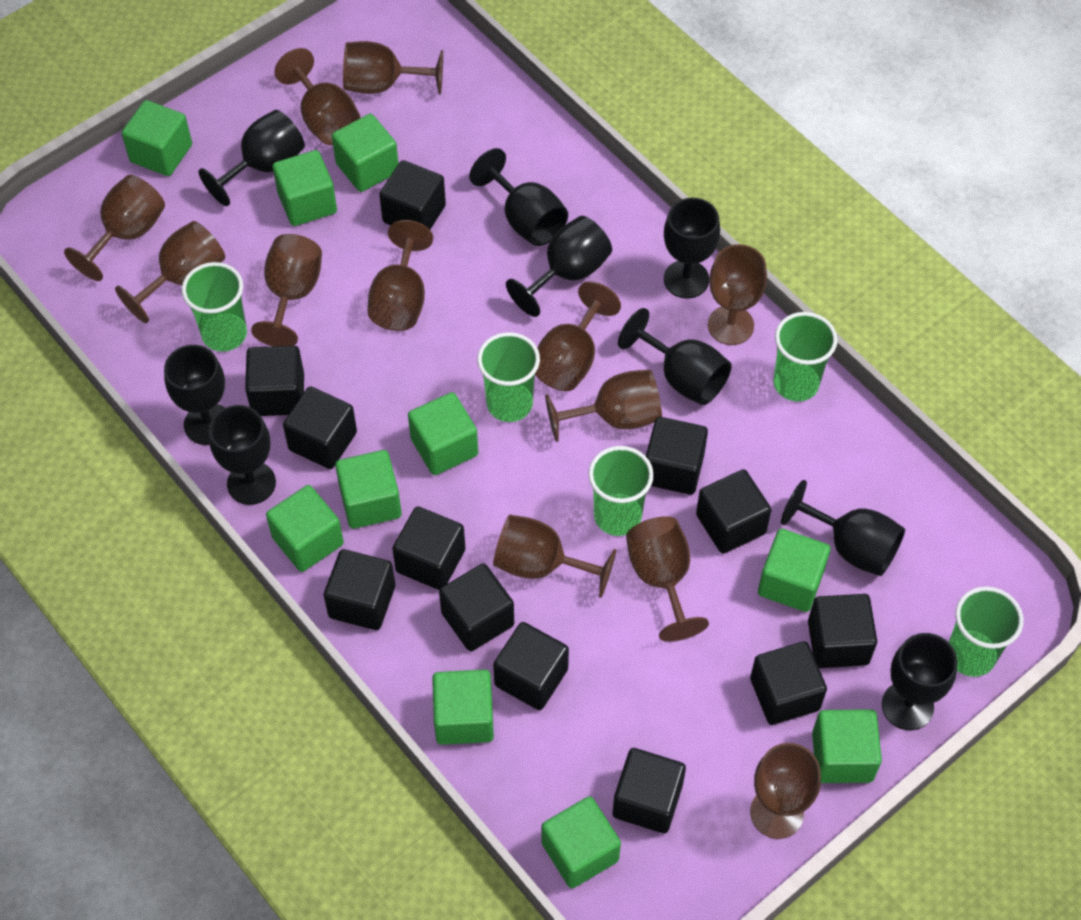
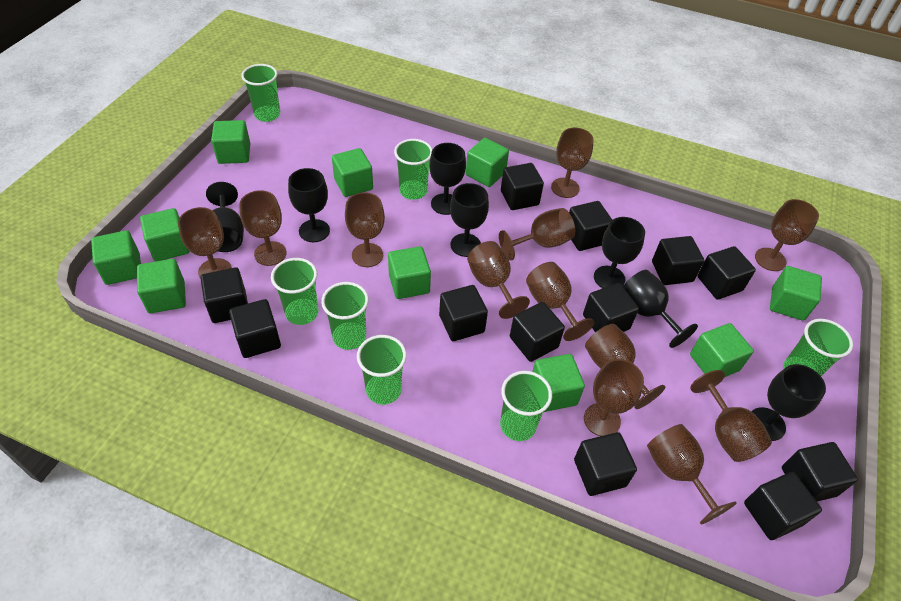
black goblet: 9 -> 7
green cup: 5 -> 7

